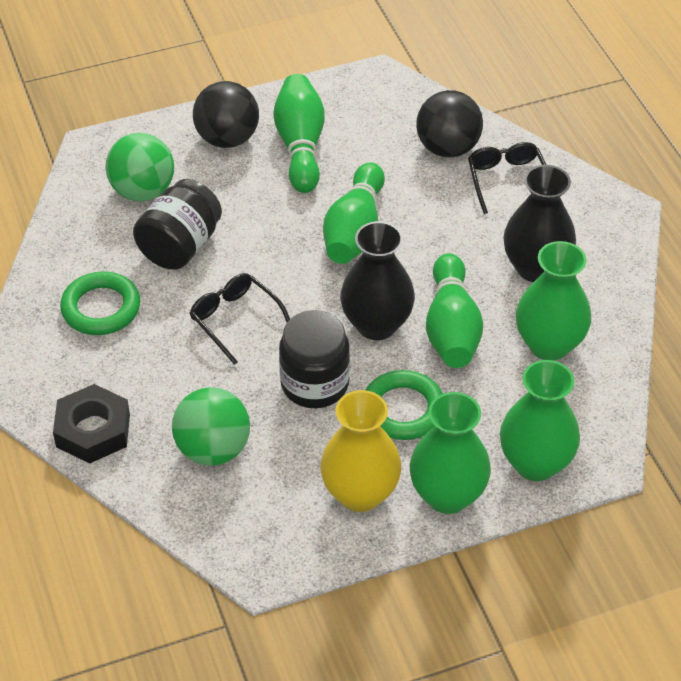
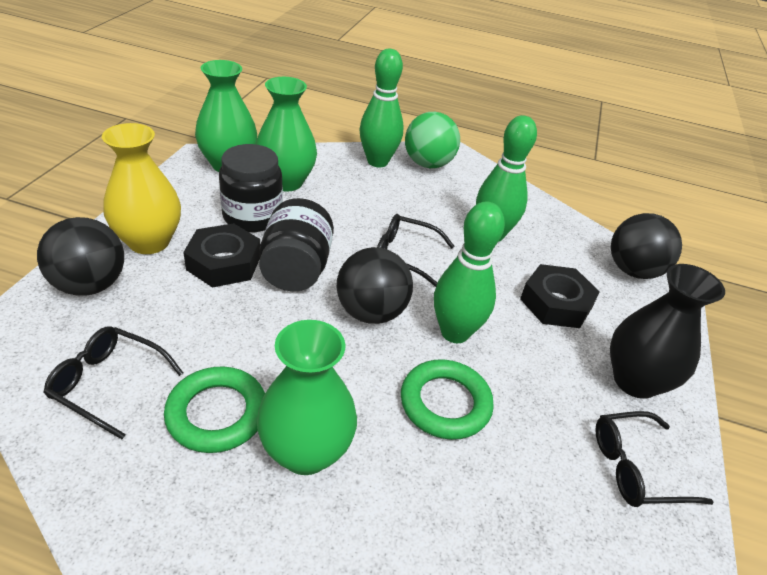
black ball: 2 -> 3
black glasses: 2 -> 3
black nut: 1 -> 2
black vase: 2 -> 1
green ball: 2 -> 1

